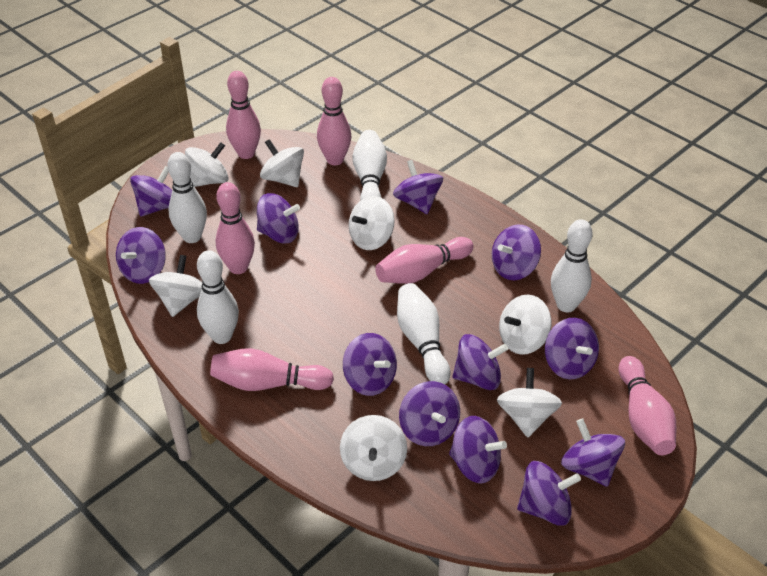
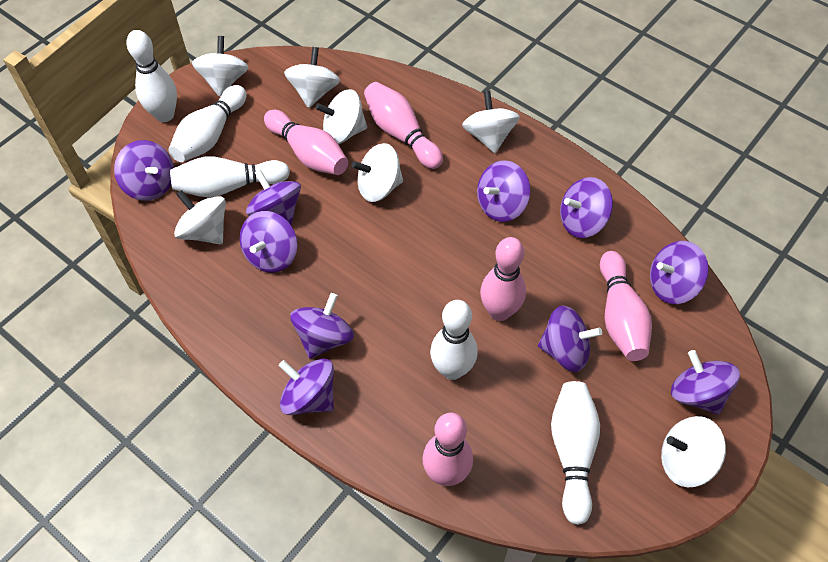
pink bowling pin: 6 -> 5
purple spinning top: 12 -> 10

